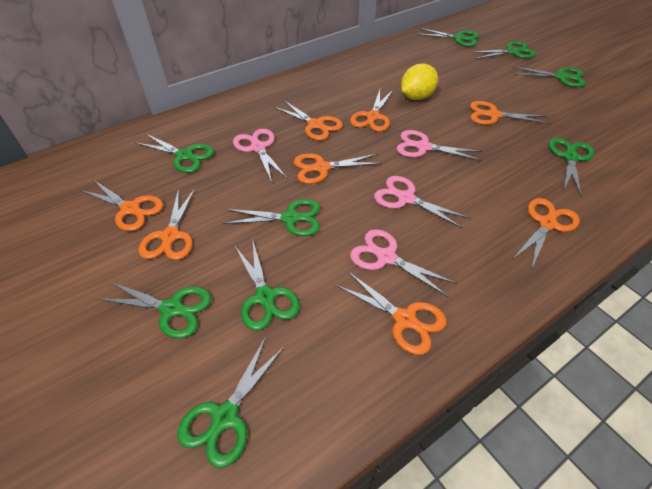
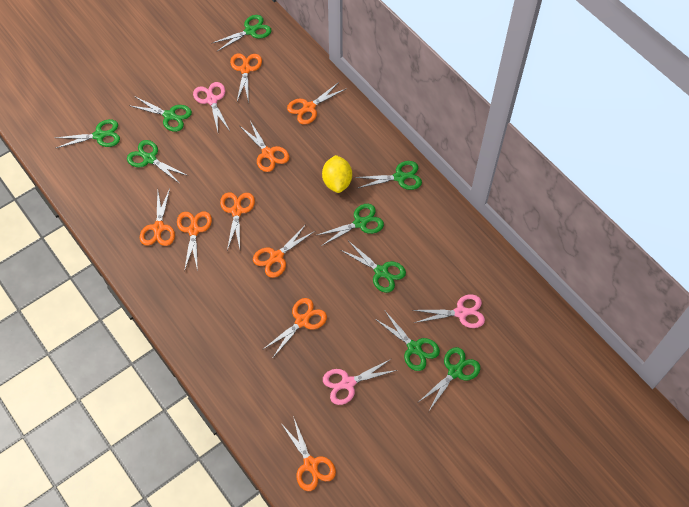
orange scissors: 8 -> 9
pink scissors: 4 -> 3

